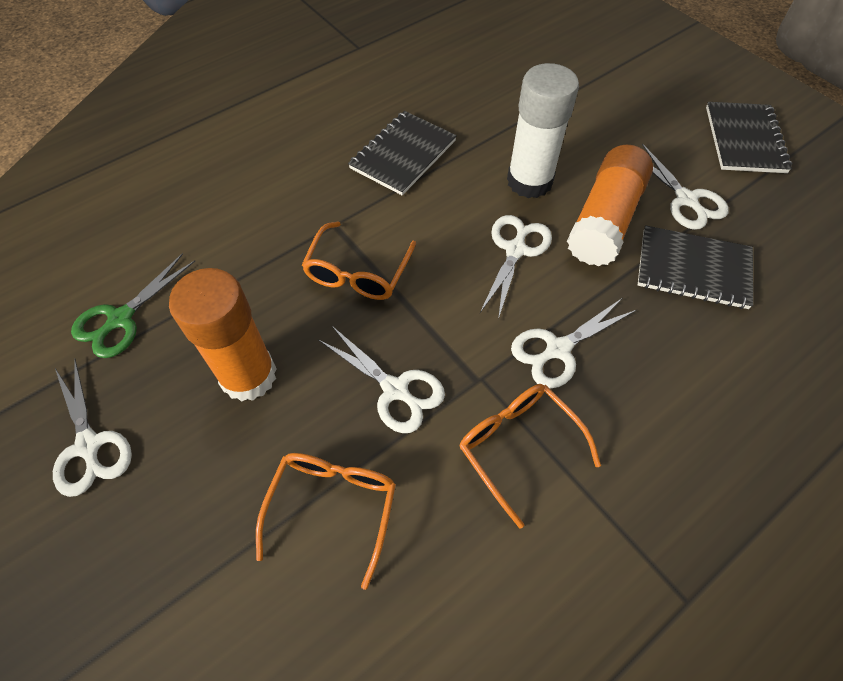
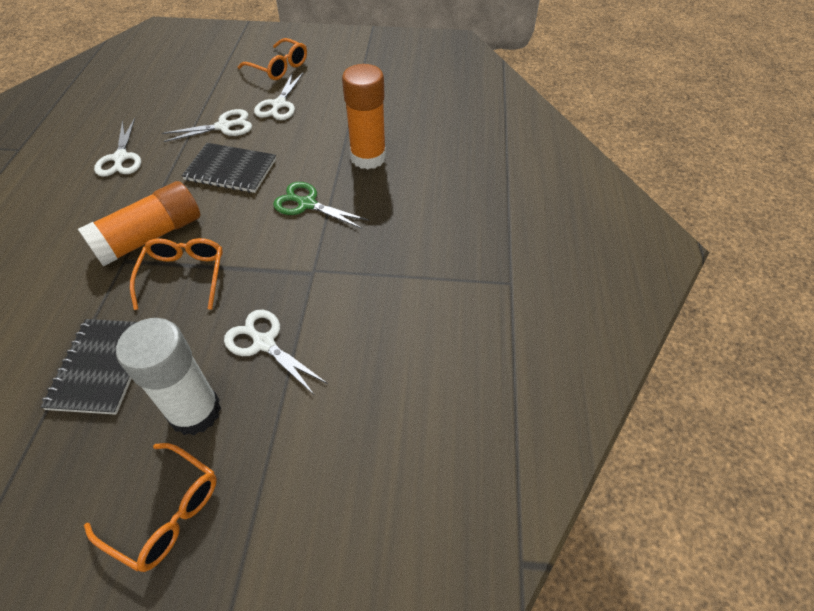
black notebook: 3 -> 2
white scissors: 5 -> 4

